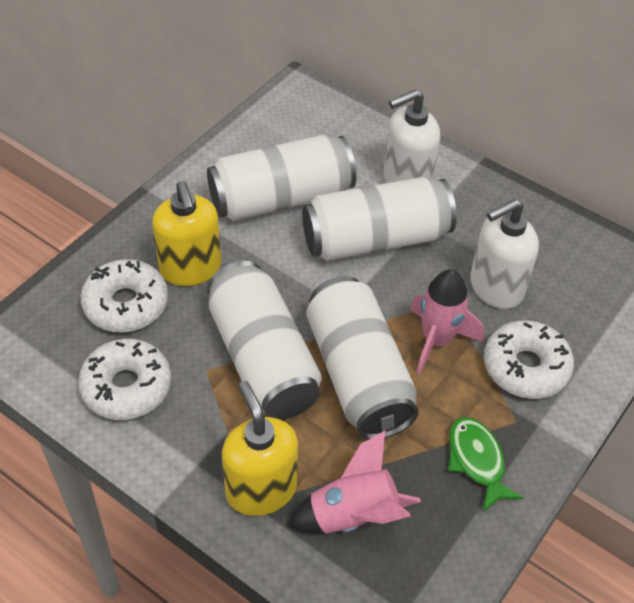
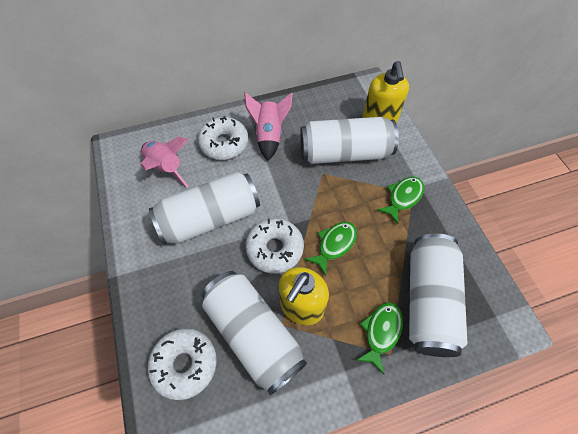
green fish: 1 -> 3
white soap dispenser: 2 -> 0

